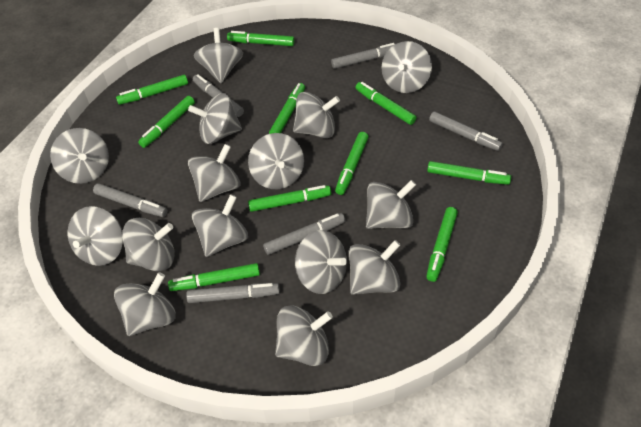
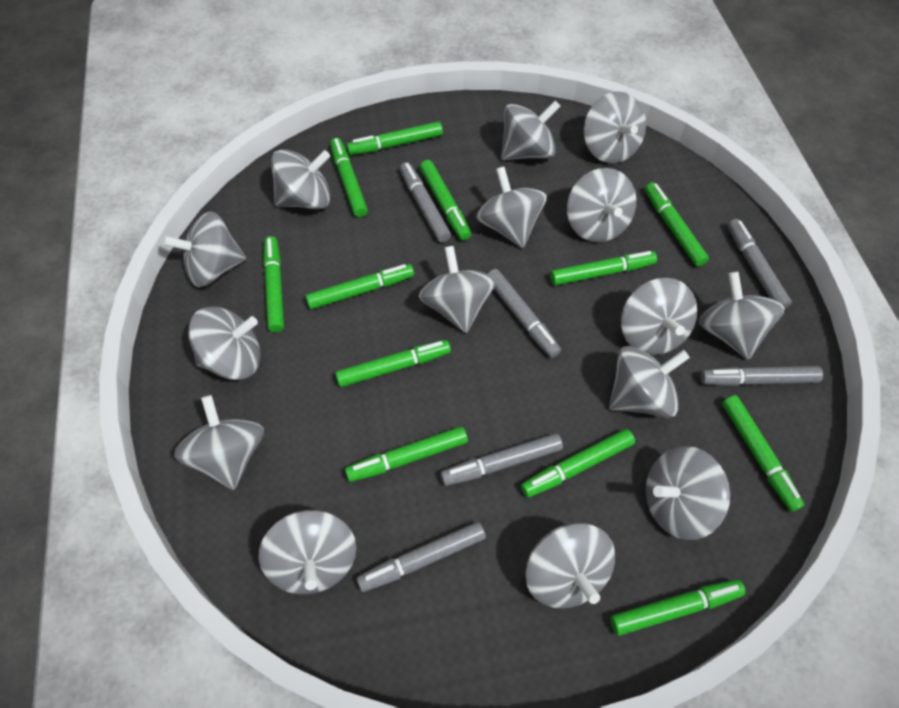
green marker: 10 -> 12

